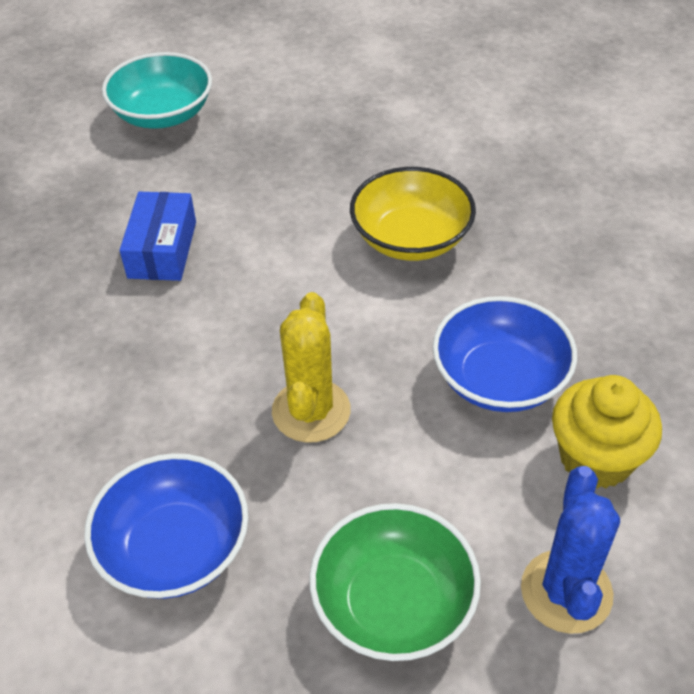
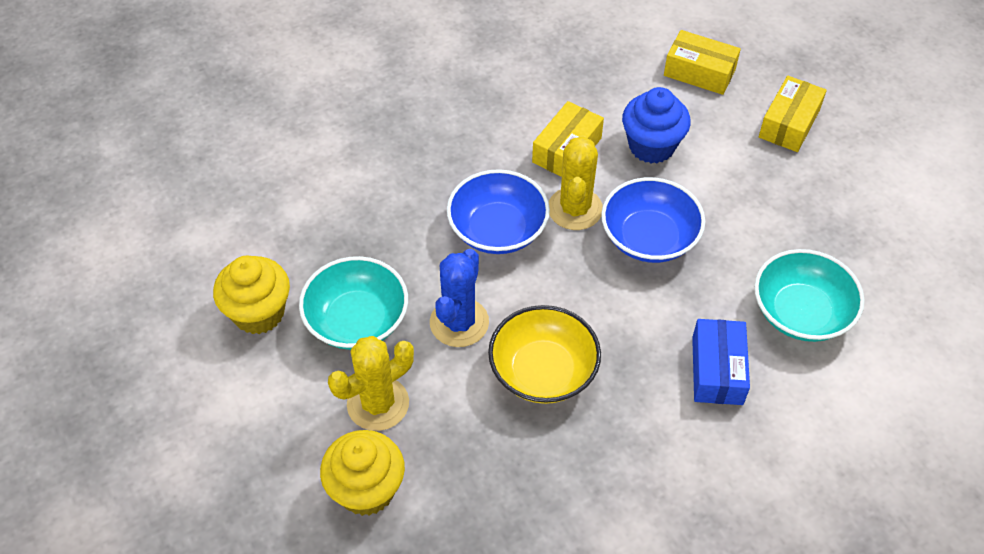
blue cupcake: 0 -> 1
green bowl: 1 -> 0
turquoise bowl: 1 -> 2
yellow box: 0 -> 3
yellow cactus: 1 -> 2
yellow cupcake: 1 -> 2

